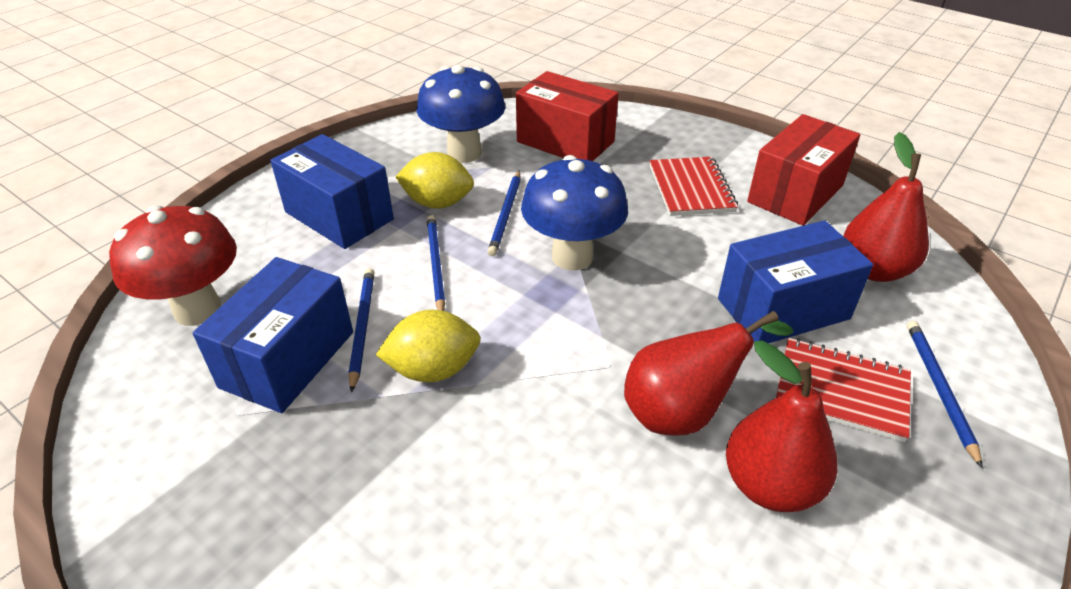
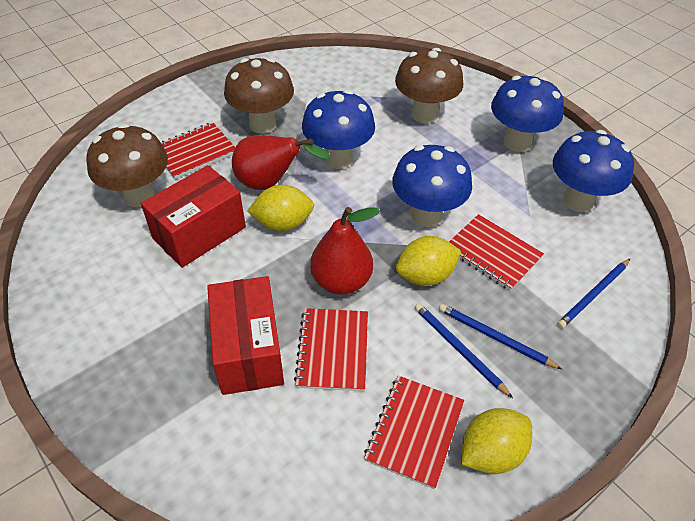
blue box: 3 -> 0
blue mushroom: 2 -> 4
blue pencil: 4 -> 3
brown mushroom: 0 -> 3
red mushroom: 1 -> 0
red notebook: 2 -> 4
red pear: 3 -> 2
yellow lemon: 2 -> 3

